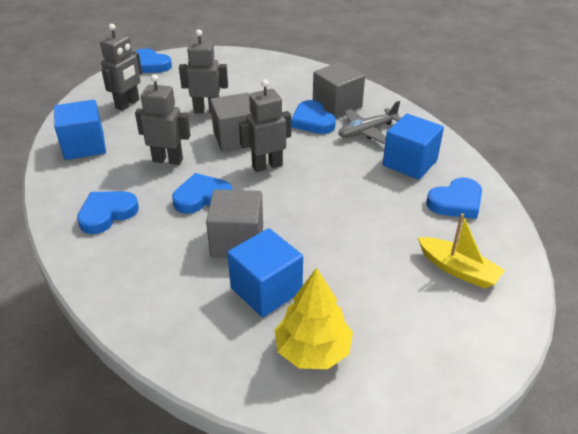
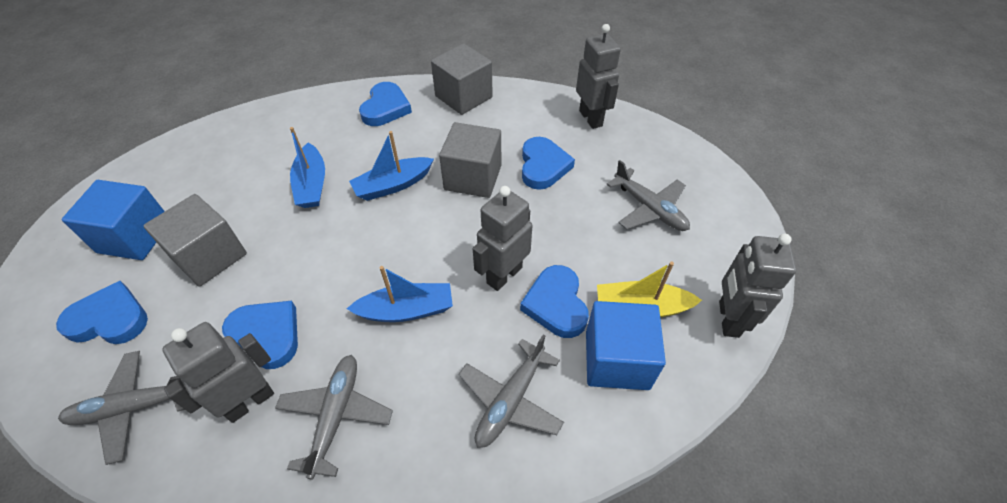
blue boat: 0 -> 3
blue cube: 3 -> 2
grey plane: 1 -> 4
yellow tree: 1 -> 0

